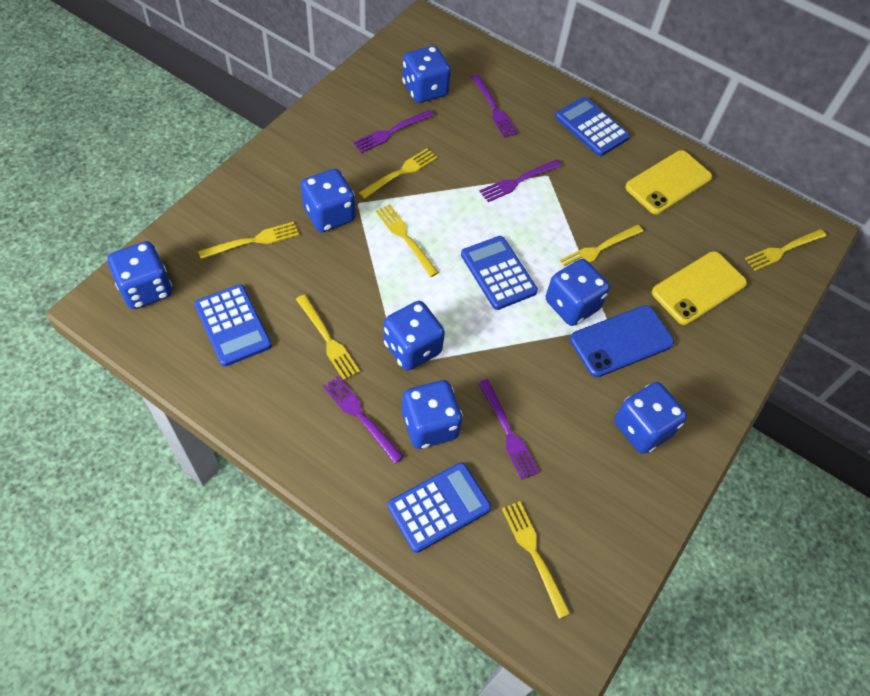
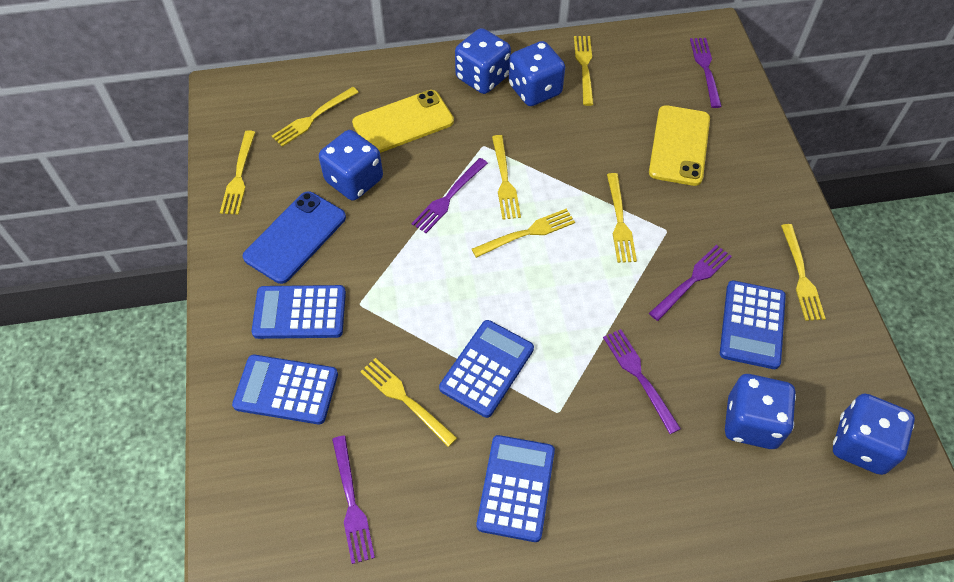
blue calculator: 4 -> 5
blue dice: 7 -> 5
yellow fork: 7 -> 8

